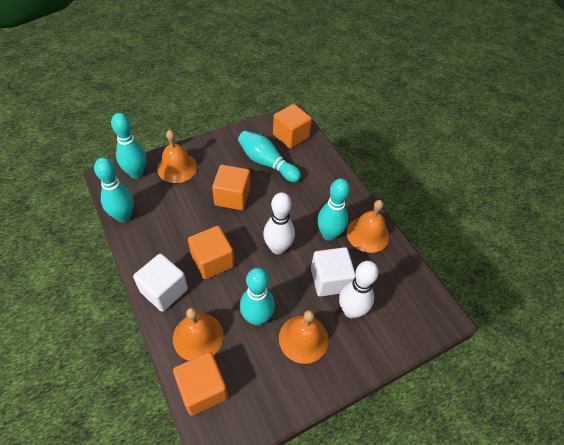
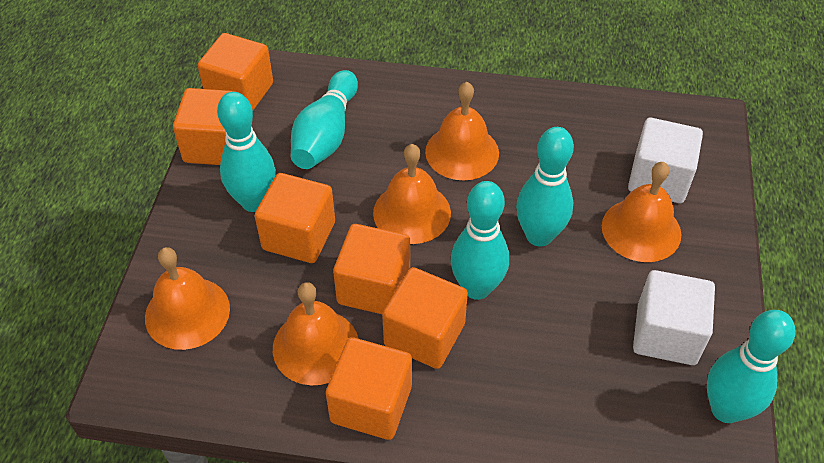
orange bell: 4 -> 5
orange cube: 4 -> 6
white bowling pin: 2 -> 0

